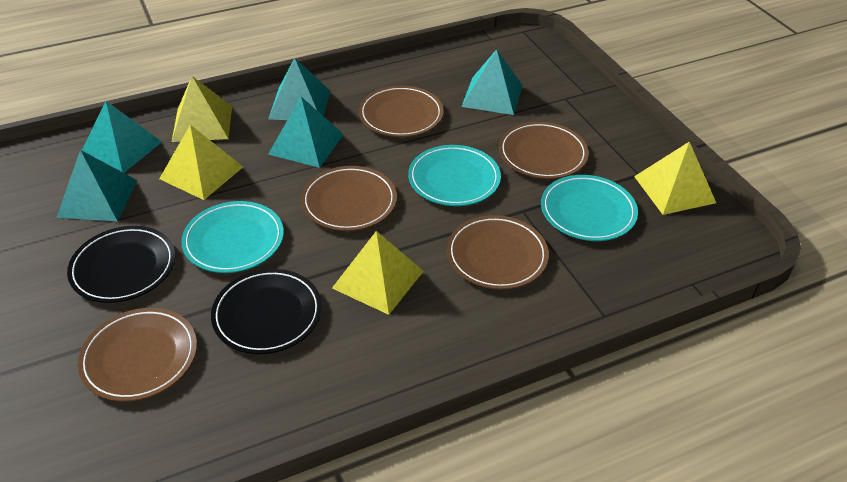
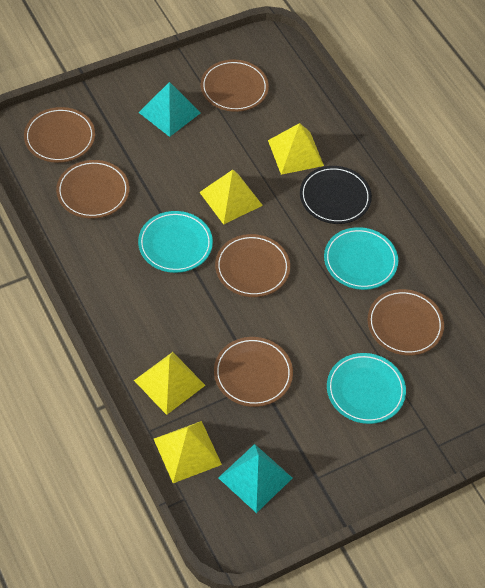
black plate: 2 -> 1
brown plate: 5 -> 6
turquoise pyramid: 5 -> 2

